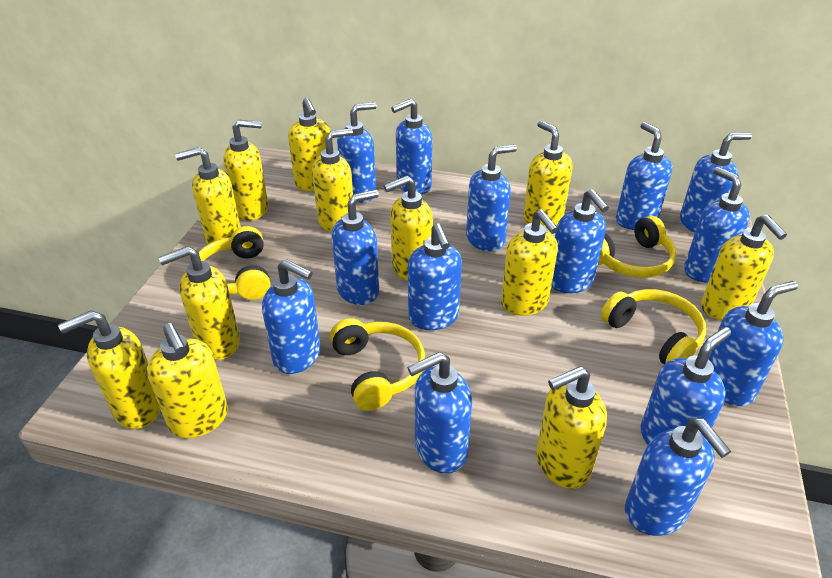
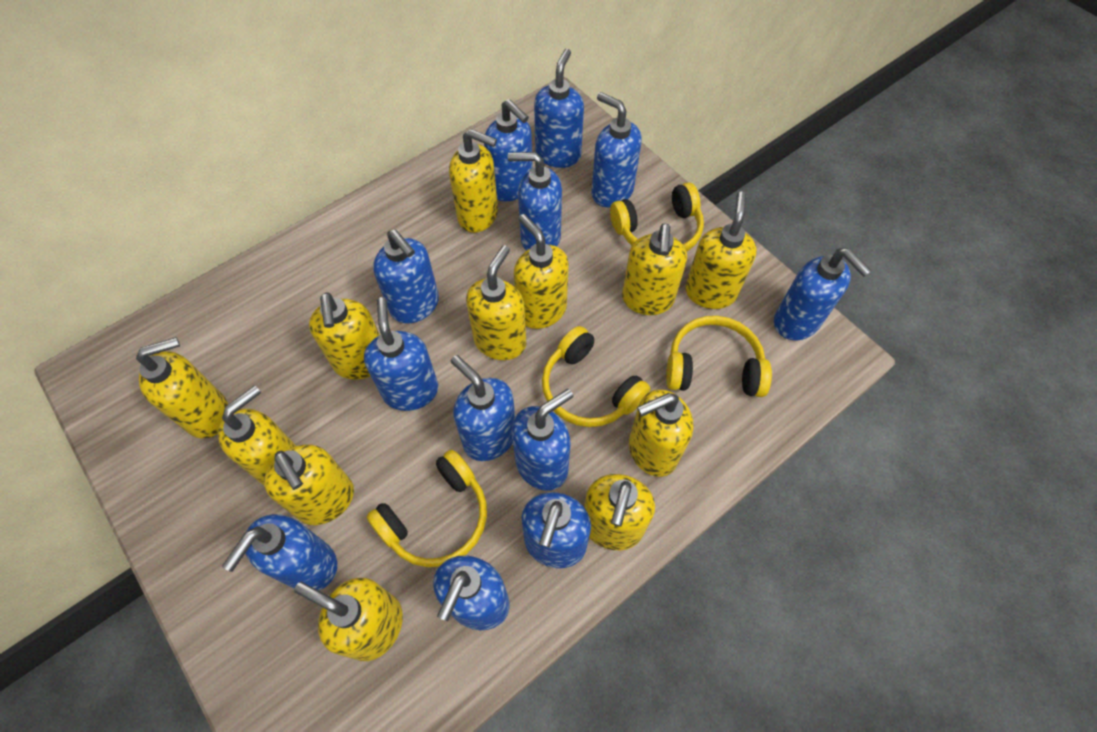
blue soap dispenser: 14 -> 12

